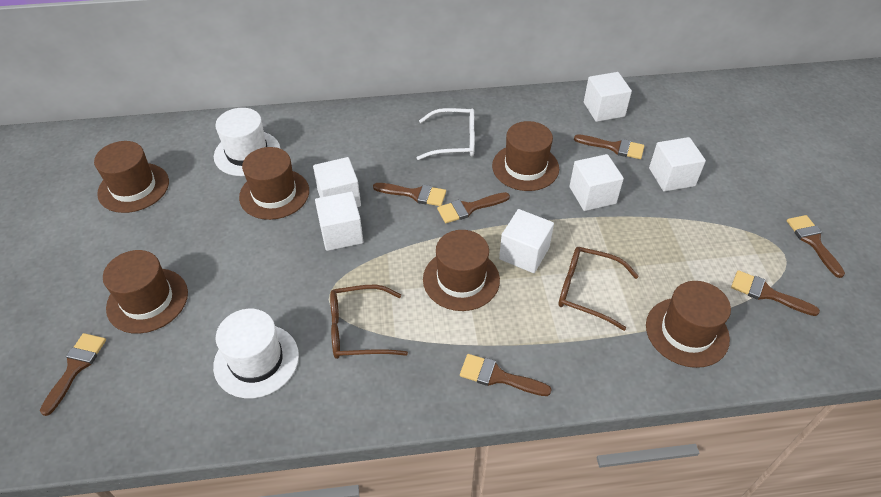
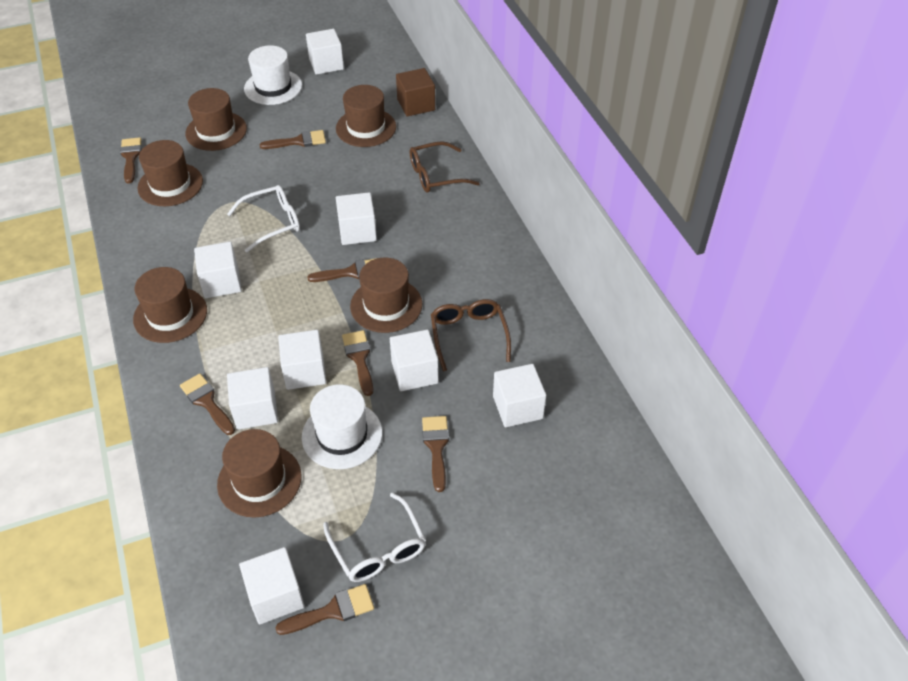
brown cube: 0 -> 1
white cube: 6 -> 8
white glasses: 1 -> 2

